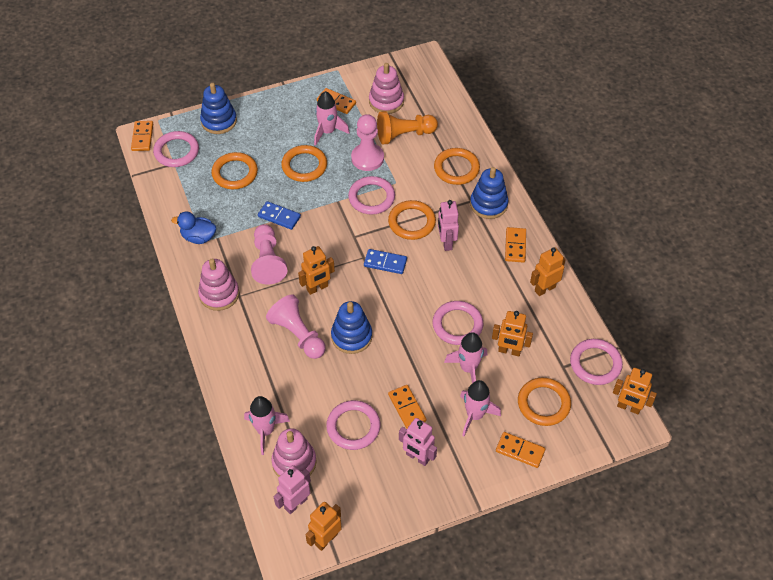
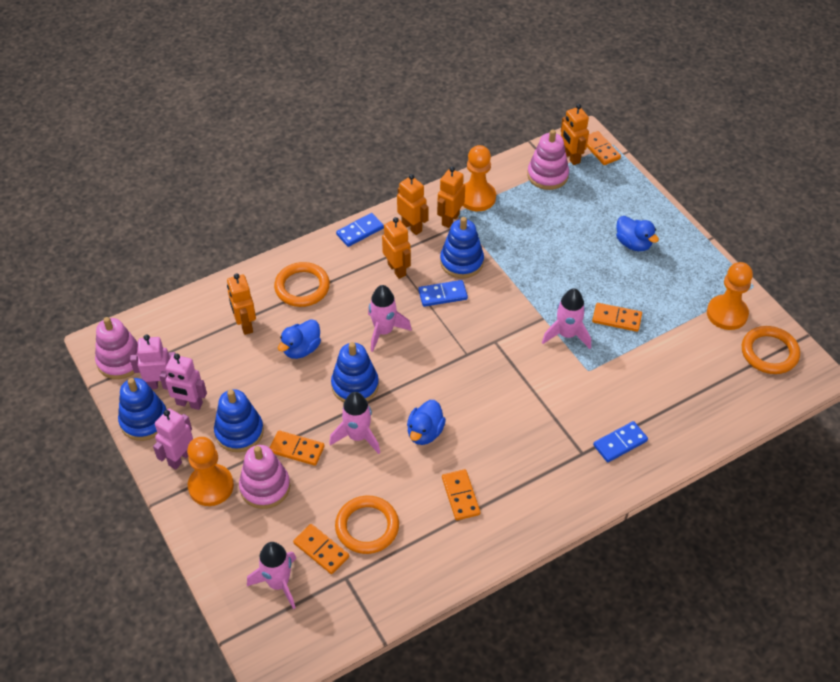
blue domino: 2 -> 3
blue duck: 1 -> 3
blue stacking toy: 3 -> 4
orange pawn: 1 -> 3
orange ring: 5 -> 3
pink pawn: 3 -> 0
pink ring: 5 -> 0

